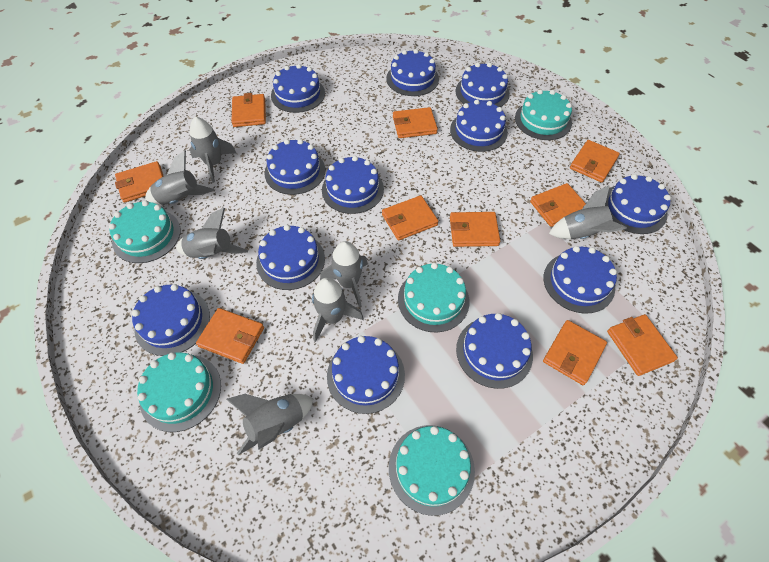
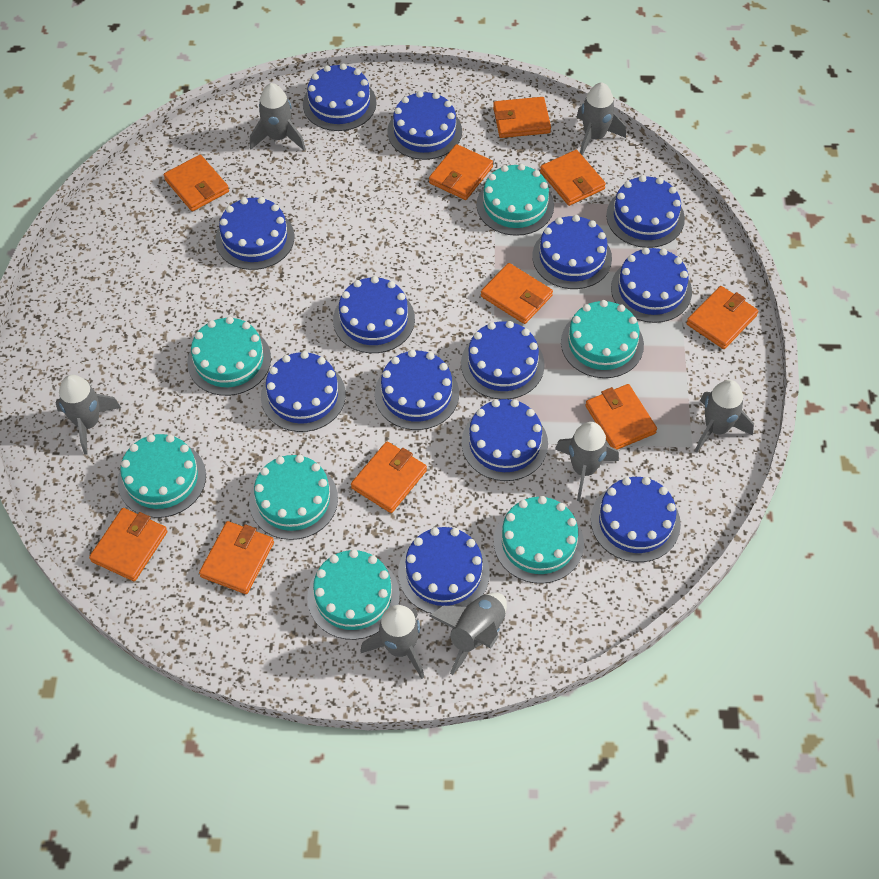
blue cake: 12 -> 13
turquoise cake: 5 -> 7

